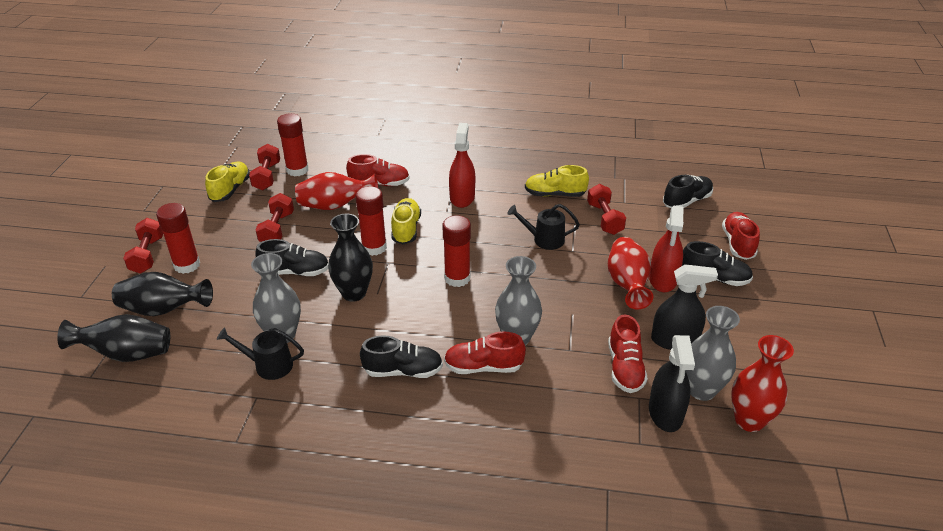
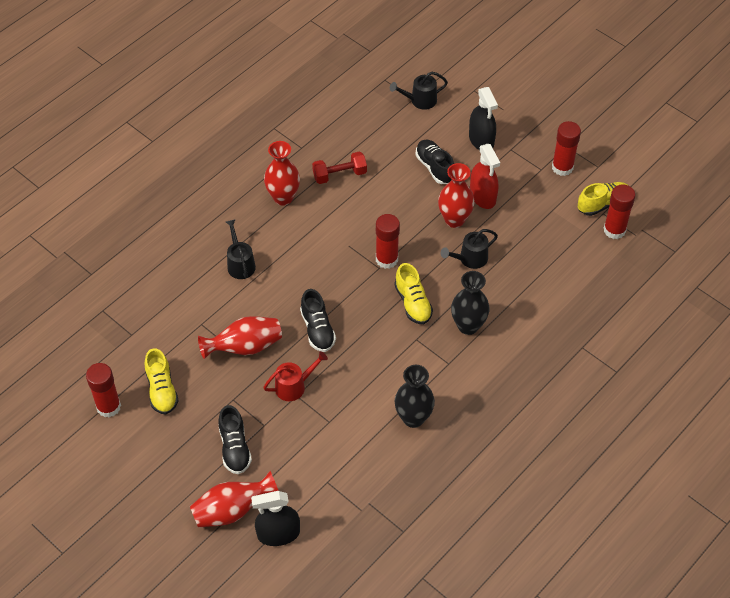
black shoe: 4 -> 3
black vase: 3 -> 2
black watering can: 2 -> 3
grey vase: 3 -> 0
red dumbbell: 4 -> 1
red shoe: 4 -> 0
red spray bottle: 2 -> 1
red vase: 3 -> 4
red watering can: 0 -> 1

